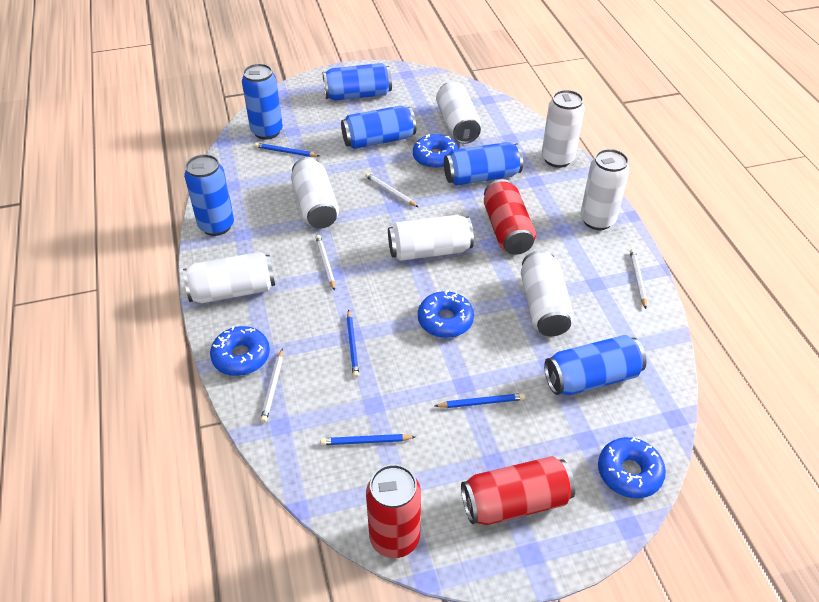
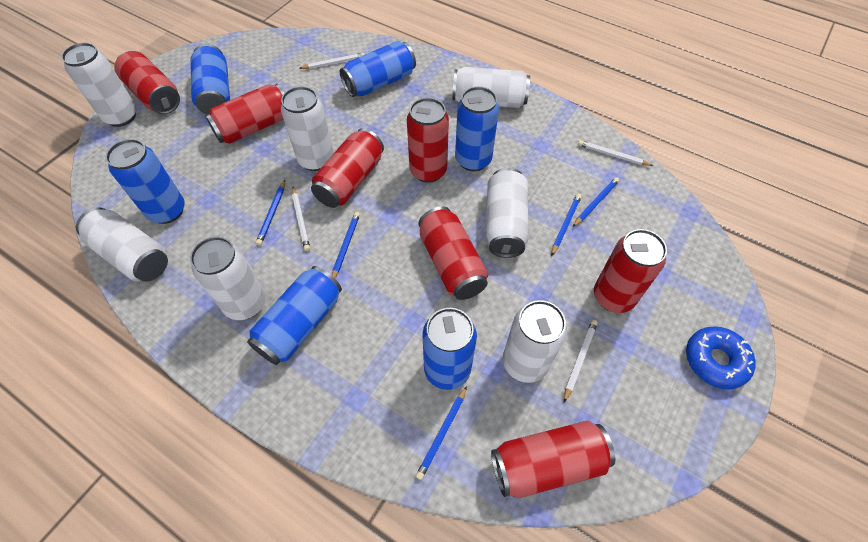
blue donut: 4 -> 1
blue pencil: 4 -> 5
red can: 3 -> 7

